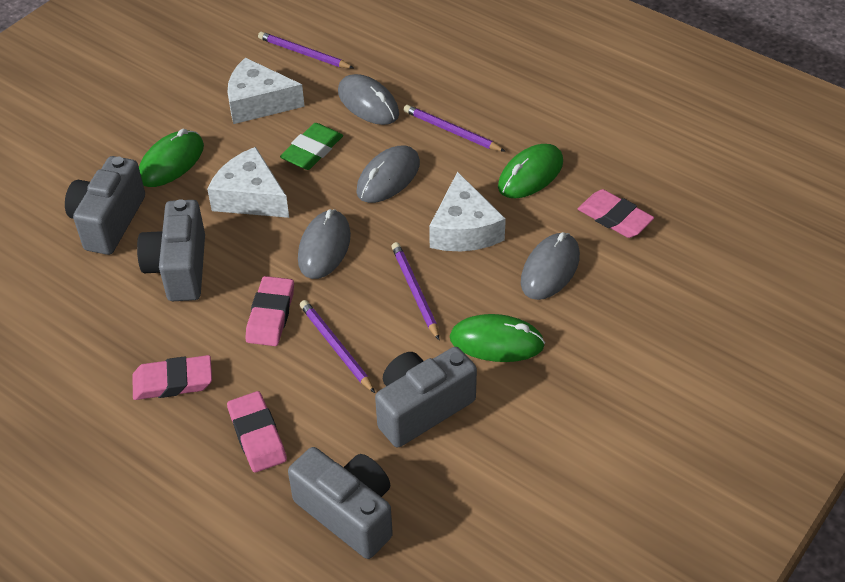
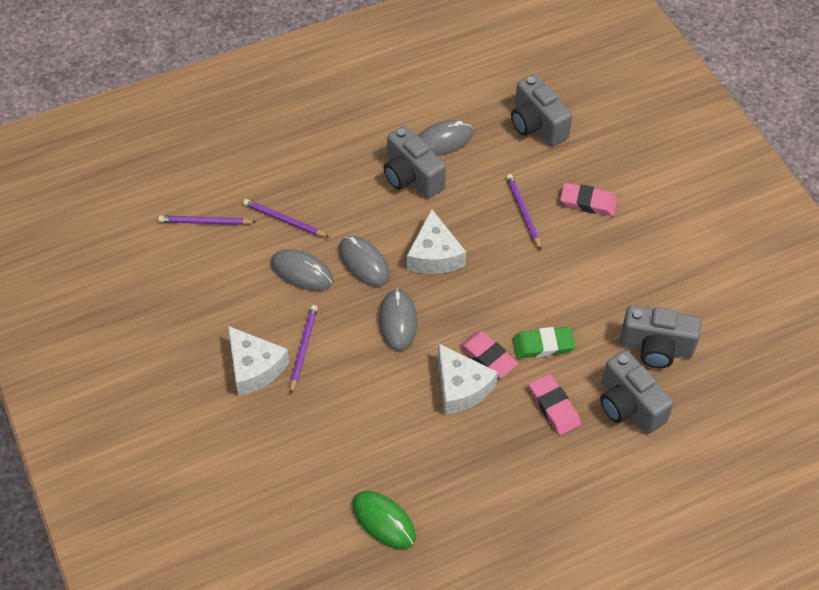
green mouse: 3 -> 1
pink eraser: 4 -> 3

